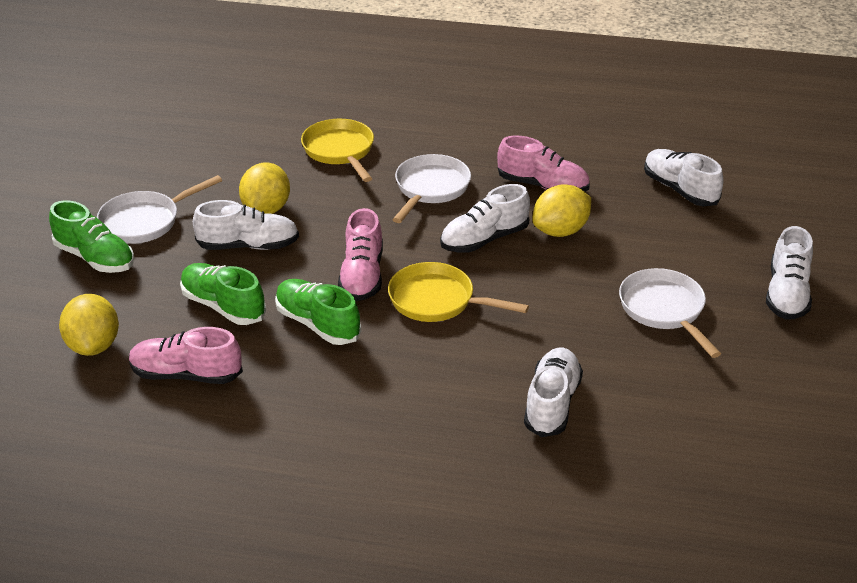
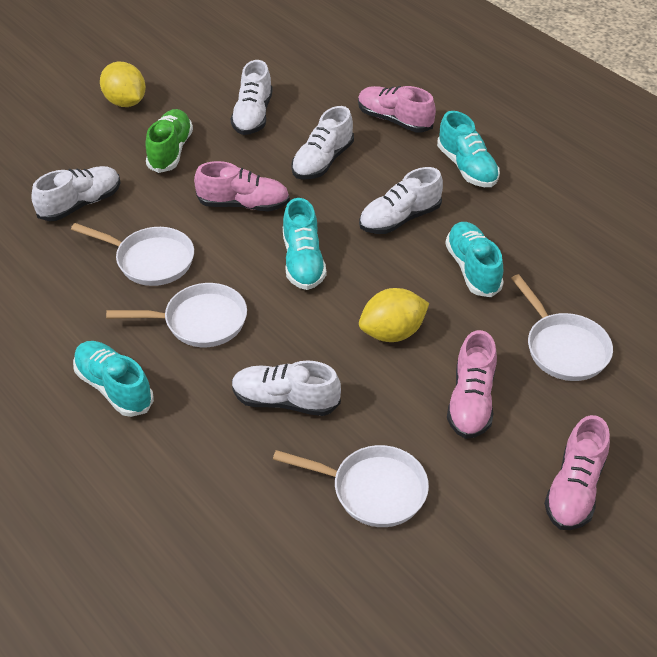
green shoe: 3 -> 1
pink shoe: 3 -> 4
turquoise shoe: 0 -> 4
white pan: 3 -> 4
yellow lemon: 3 -> 2
yellow pan: 2 -> 0

